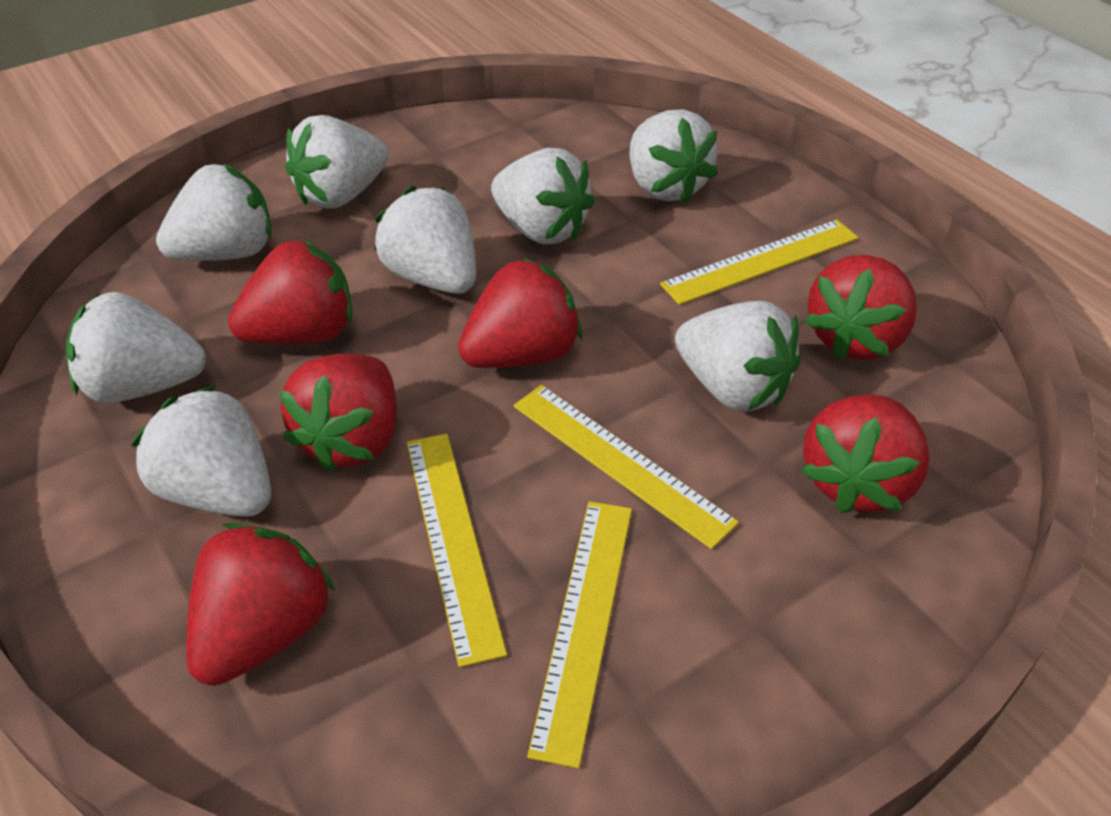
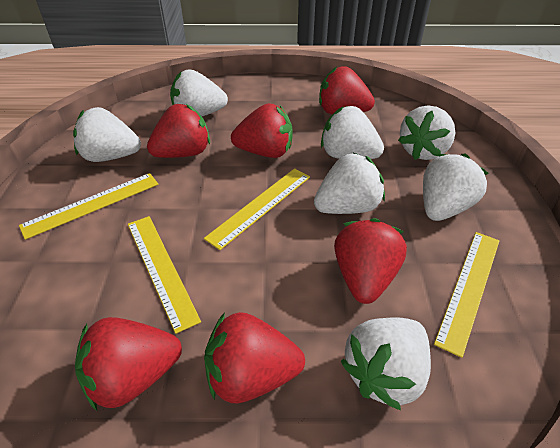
white strawberry: 8 -> 7

